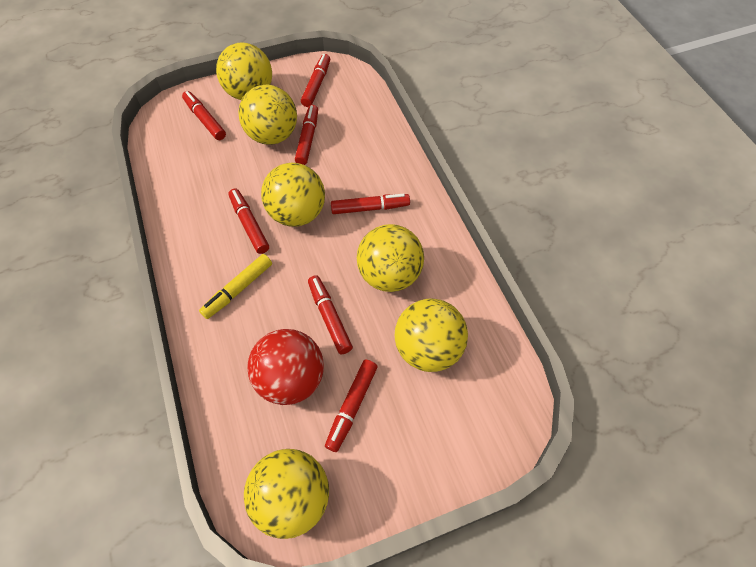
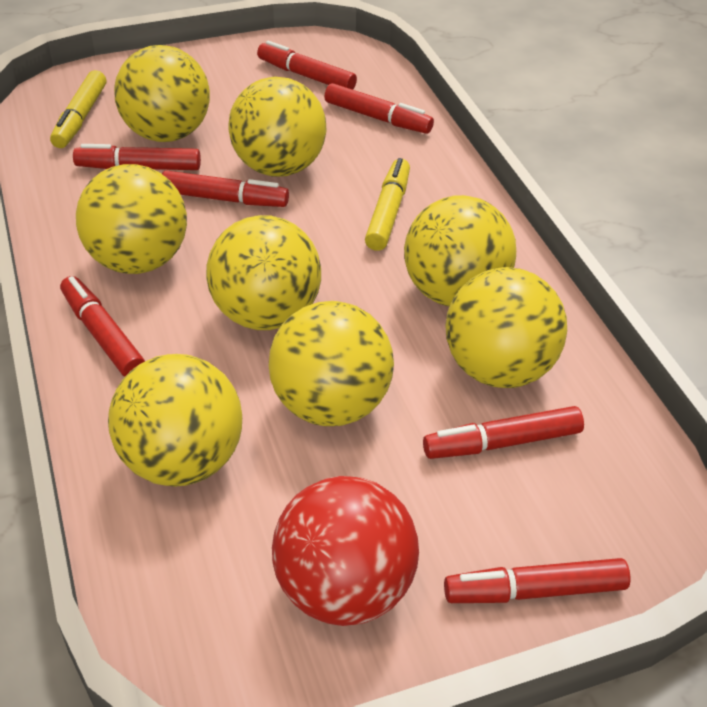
yellow ball: 6 -> 8
yellow marker: 1 -> 2

